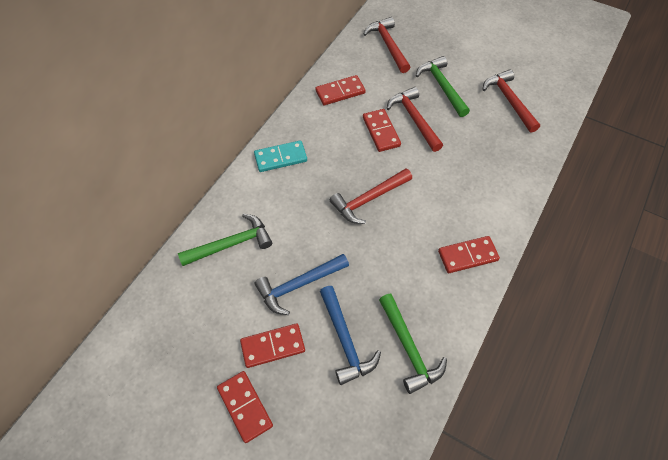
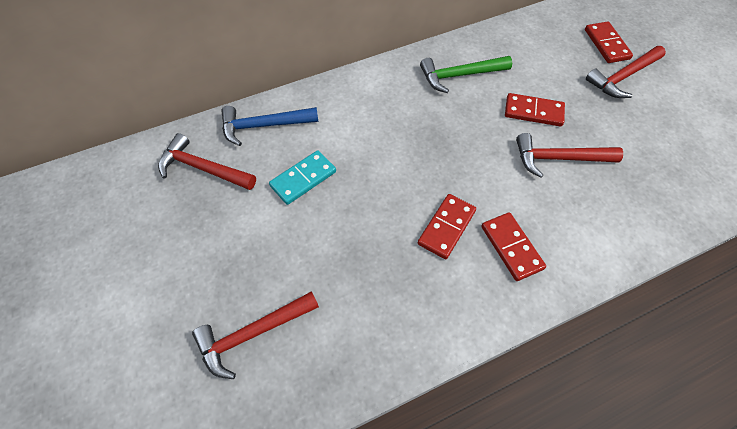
blue hammer: 2 -> 1
green hammer: 3 -> 1
red domino: 5 -> 4

